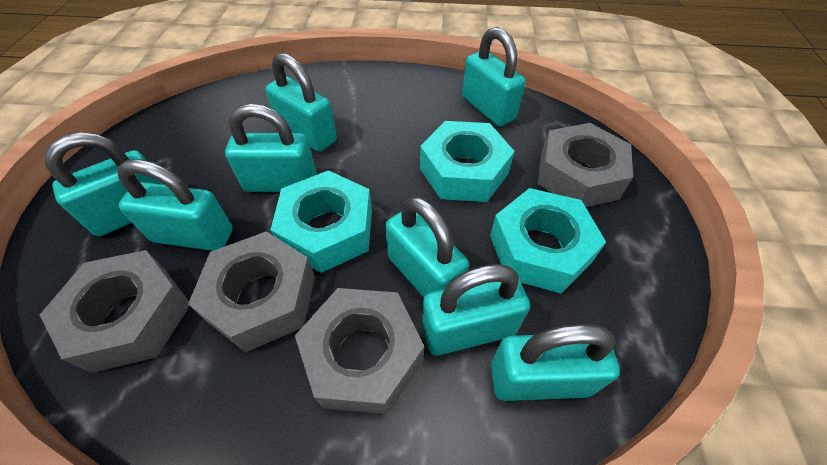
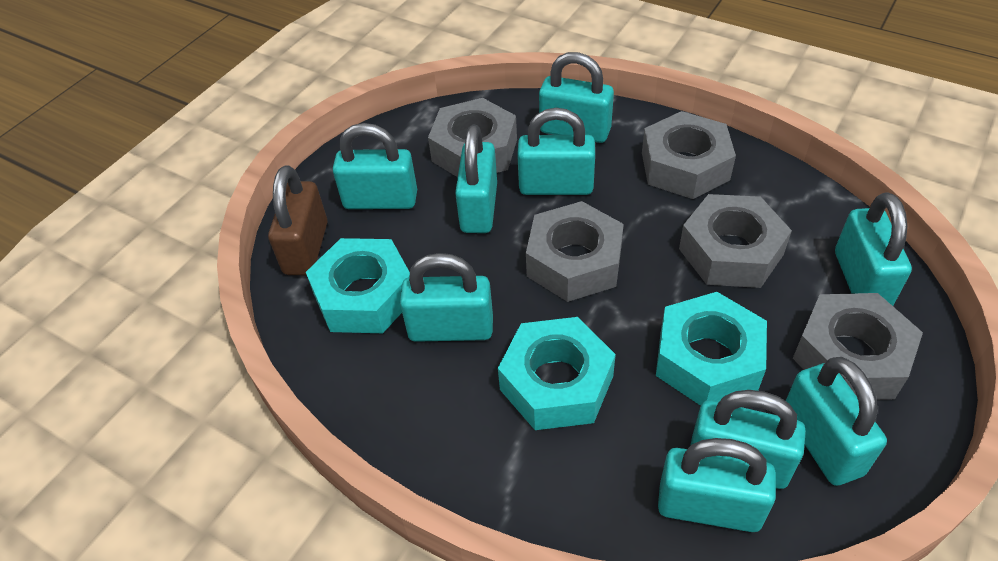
brown padlock: 0 -> 1
grey nut: 4 -> 5
turquoise padlock: 8 -> 9

